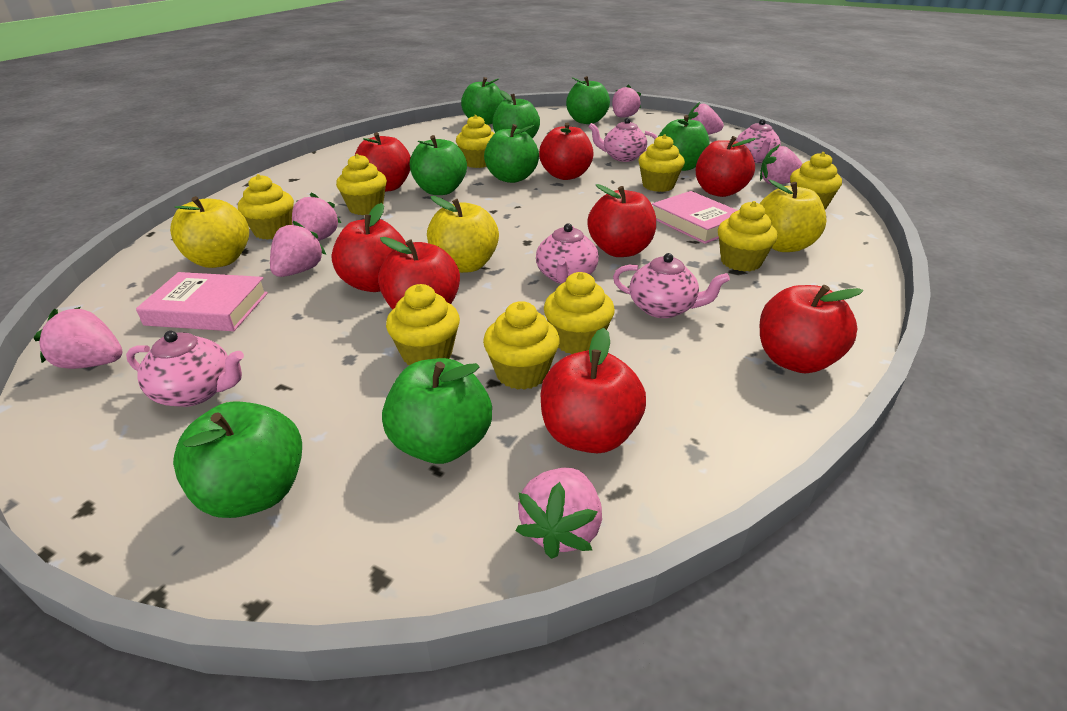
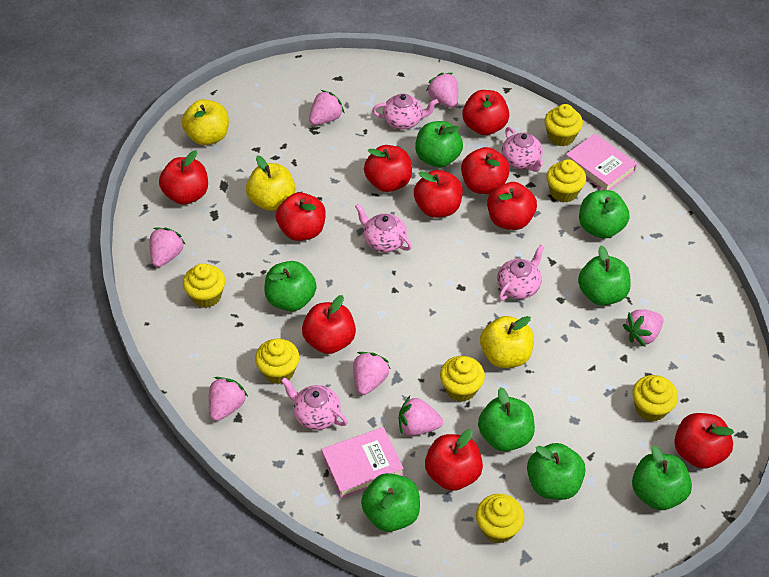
red apple: 8 -> 10
yellow cupcake: 9 -> 7

